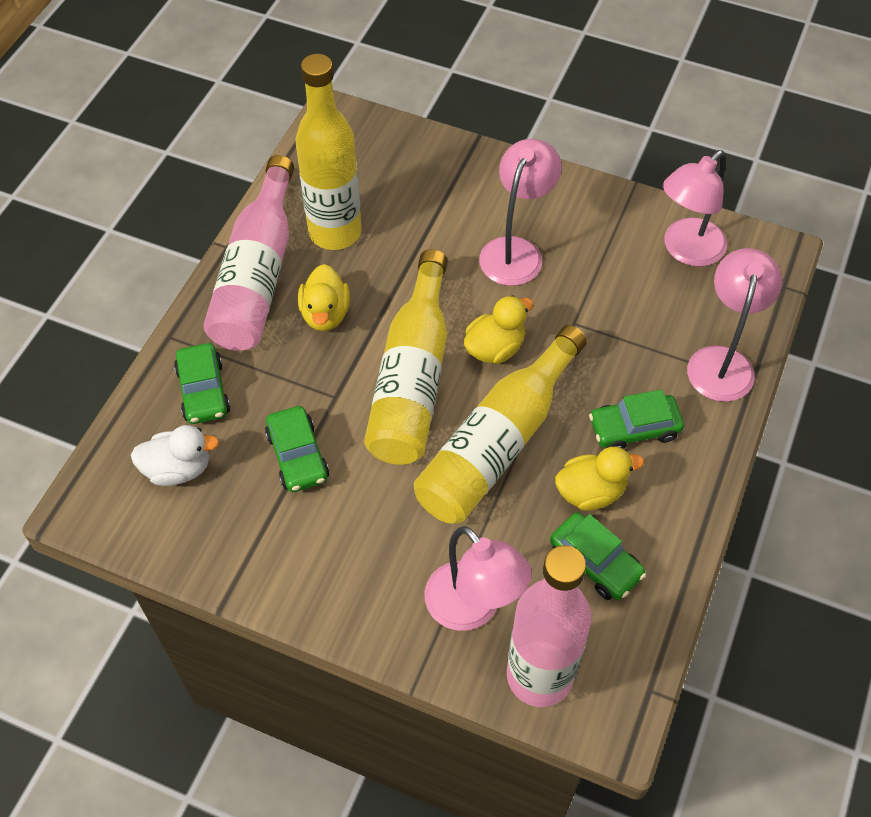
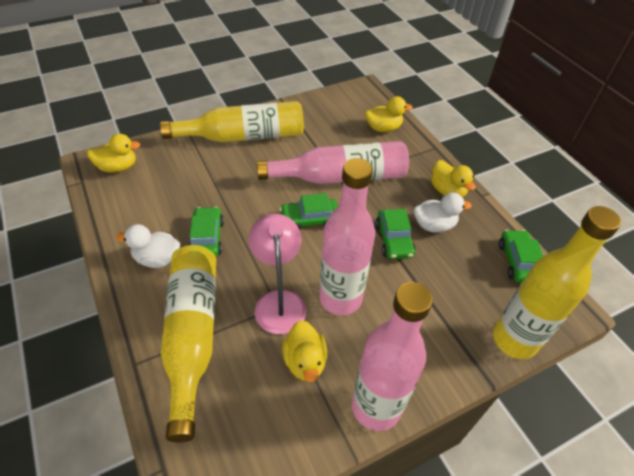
pink bottle: 2 -> 3
pink lamp: 4 -> 1
white duck: 1 -> 2
yellow duck: 3 -> 4

